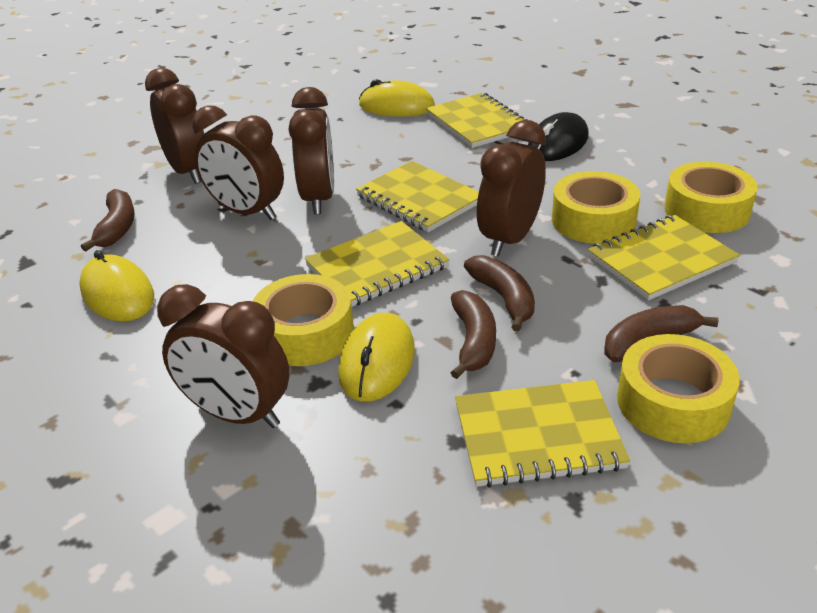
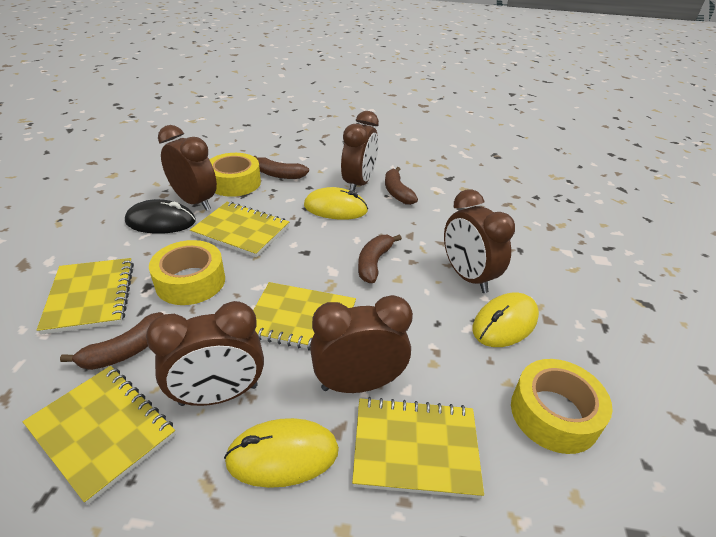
yellow tape: 4 -> 3

